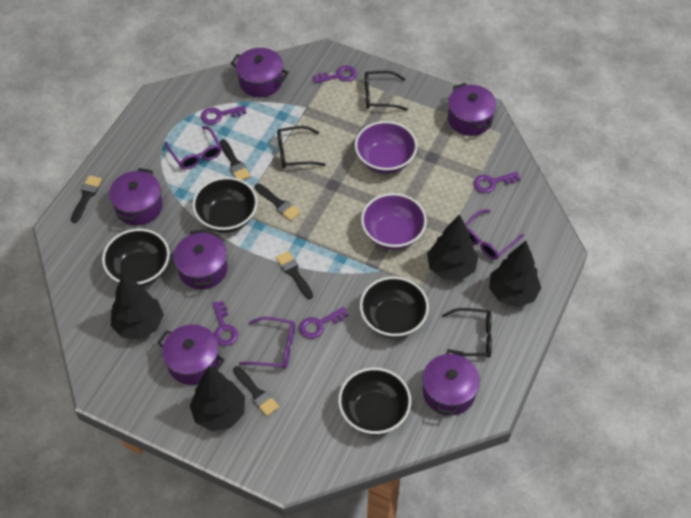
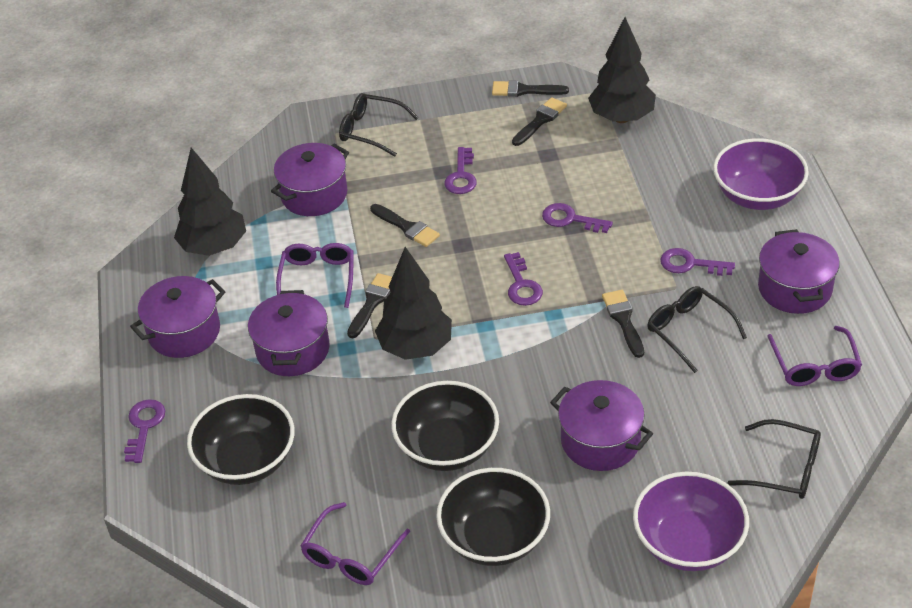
black bowl: 4 -> 3
black tree: 4 -> 3
purple pot: 6 -> 5

